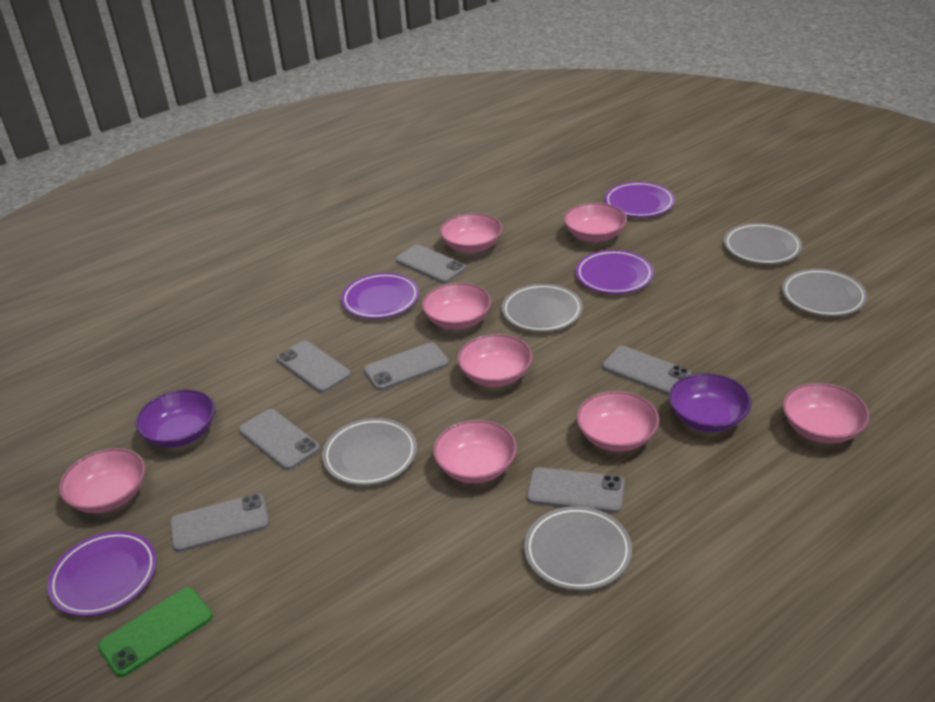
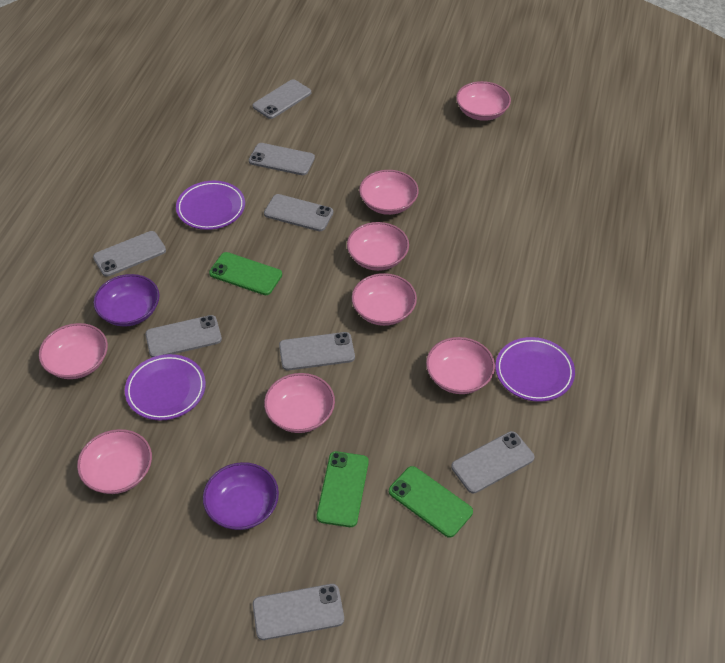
green phone: 1 -> 3
grey phone: 7 -> 8
grey plate: 5 -> 0
purple plate: 4 -> 3

